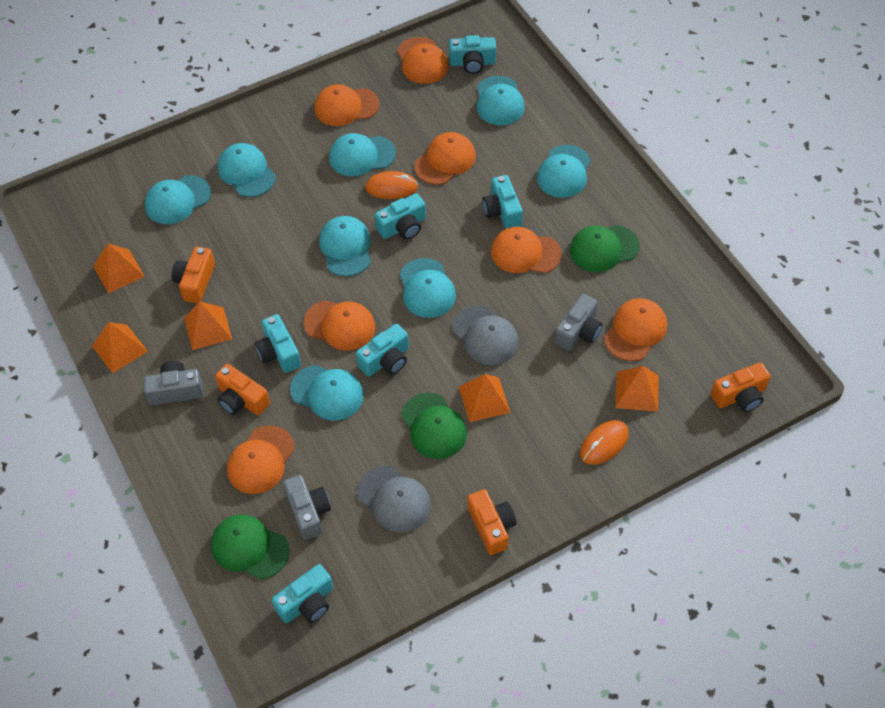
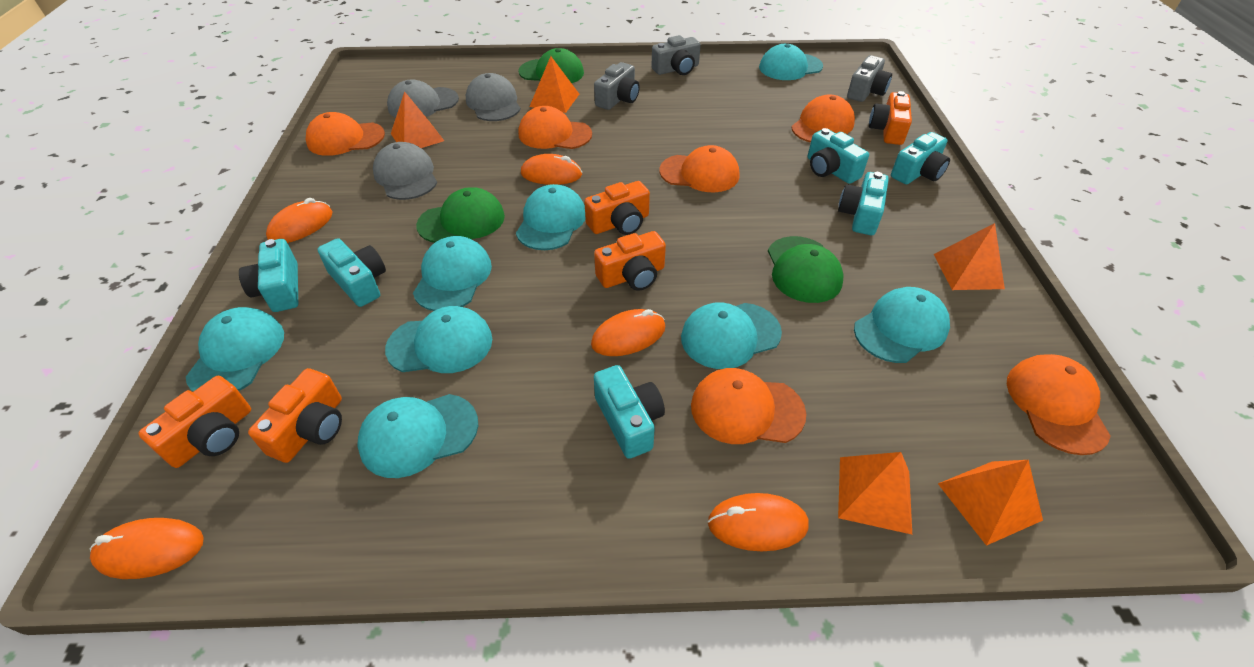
grey cap: 2 -> 3
orange camera: 4 -> 5
orange cap: 7 -> 6
orange mouse: 2 -> 5

